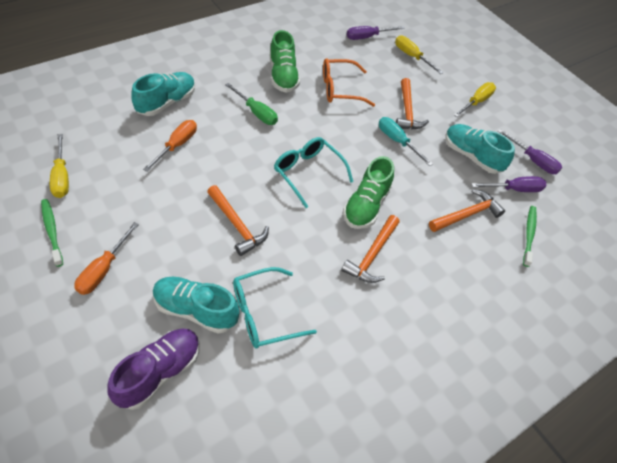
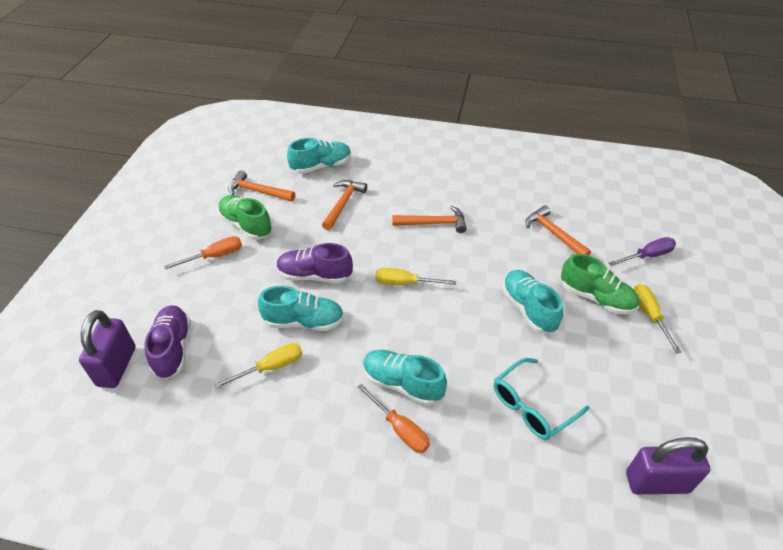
green screwdriver: 1 -> 0
green toothbrush: 2 -> 0
orange glasses: 1 -> 0
purple padlock: 0 -> 2
purple screwdriver: 3 -> 1
purple shoe: 1 -> 2
turquoise glasses: 2 -> 1
turquoise screwdriver: 1 -> 0
turquoise shoe: 3 -> 4

